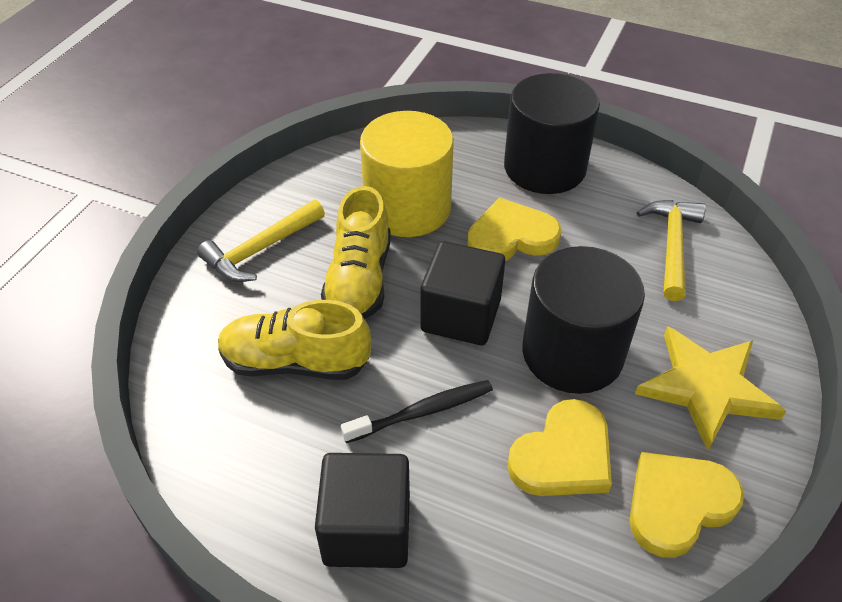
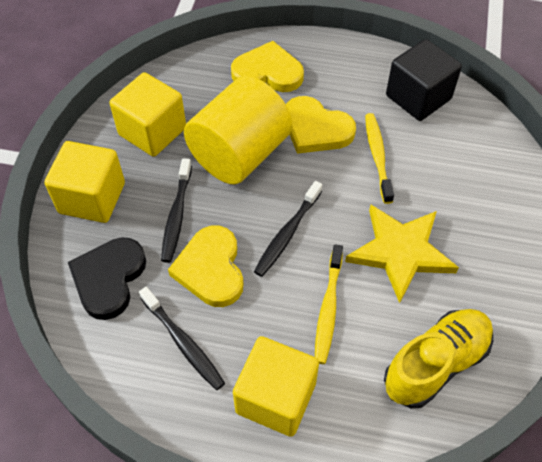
black cube: 2 -> 1
black cylinder: 2 -> 0
black heart: 0 -> 1
black toothbrush: 1 -> 3
yellow cube: 0 -> 3
yellow hammer: 2 -> 0
yellow shoe: 2 -> 1
yellow toothbrush: 0 -> 2

